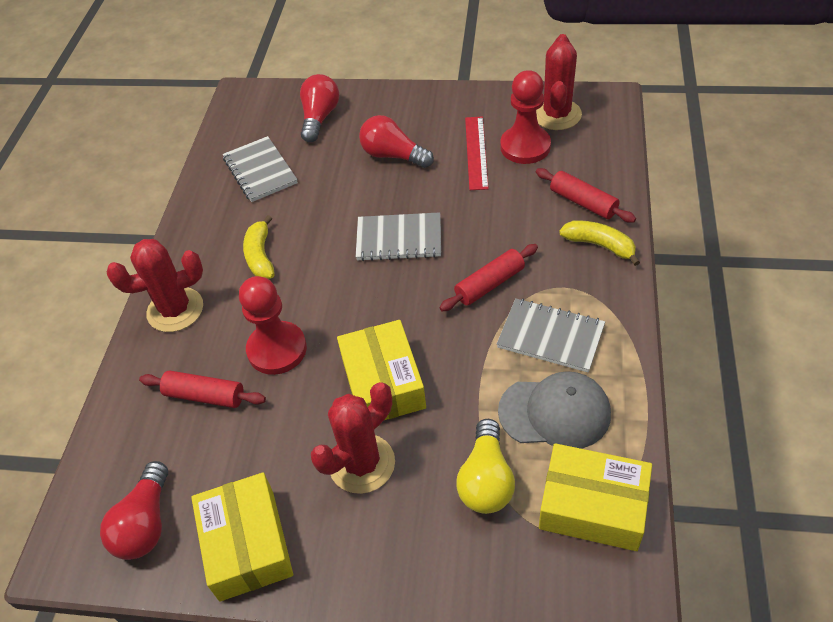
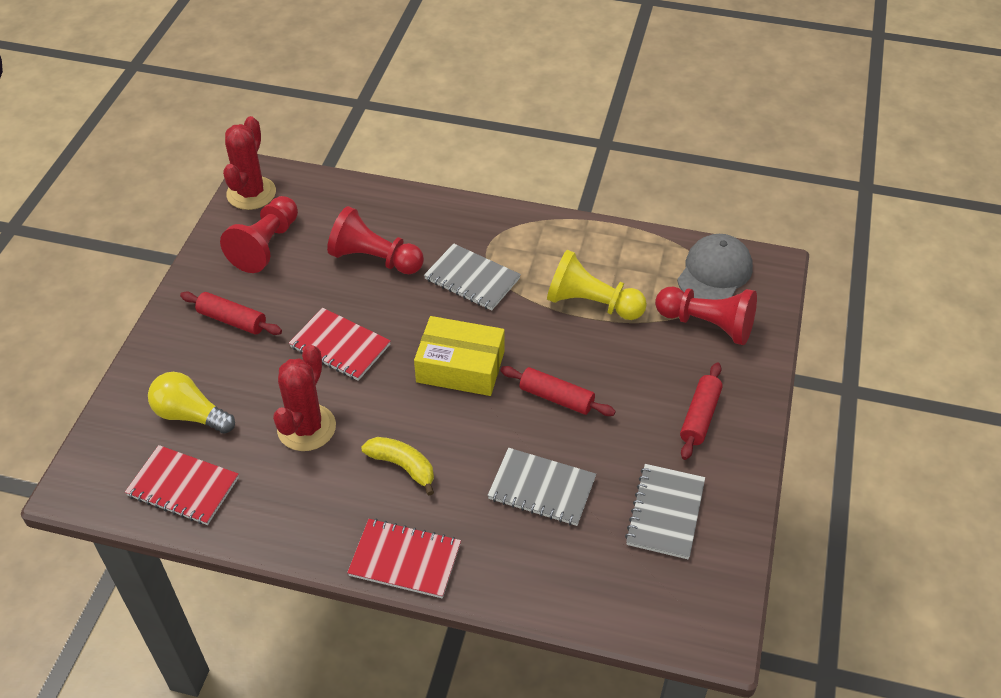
red cactus: 3 -> 2
red light bulb: 3 -> 0
red notebook: 0 -> 3
red pawn: 2 -> 3
red ruler: 1 -> 0
yellow banana: 2 -> 1
yellow box: 3 -> 1
yellow pawn: 0 -> 1

